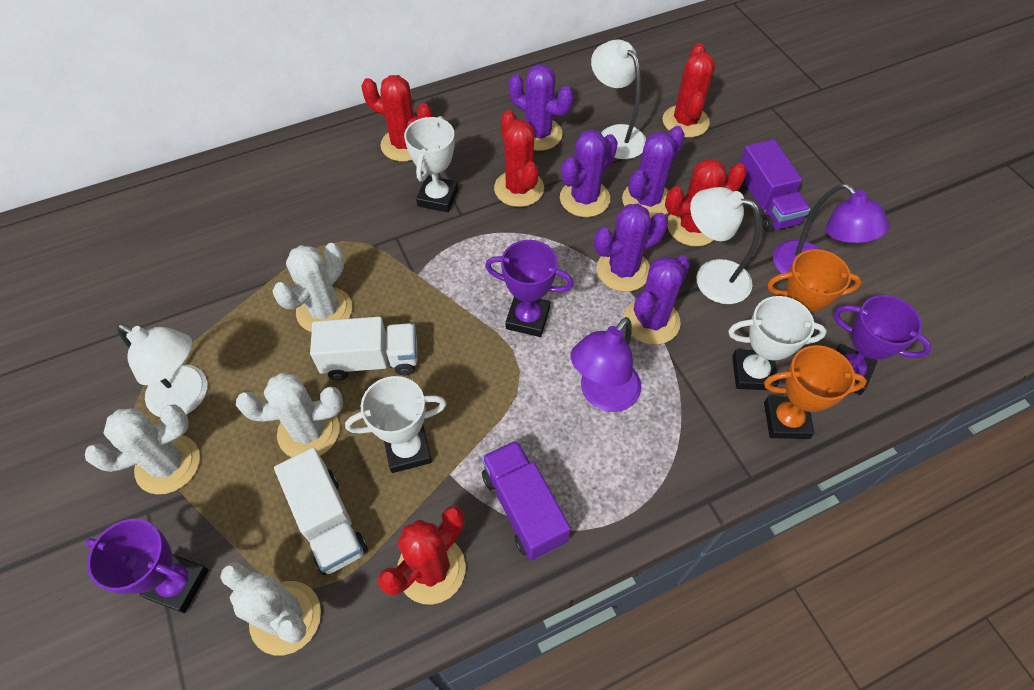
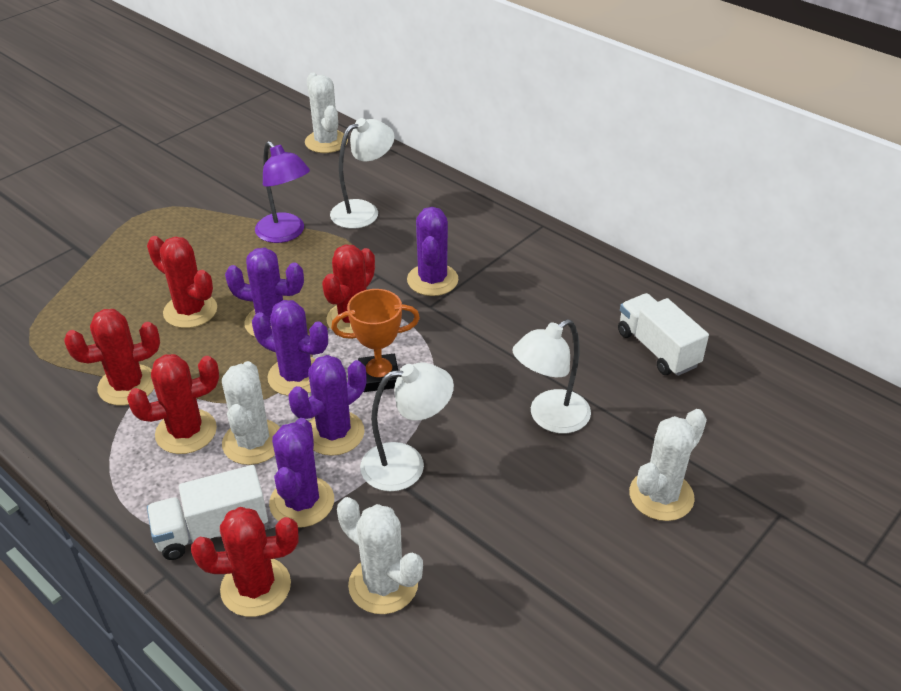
orange trophy: 2 -> 1
purple lamp: 2 -> 1
purple trophy: 3 -> 0
purple truck: 2 -> 0
white trophy: 3 -> 0

